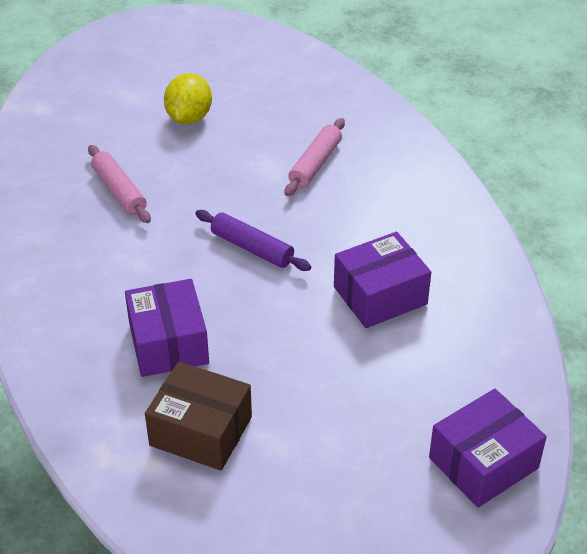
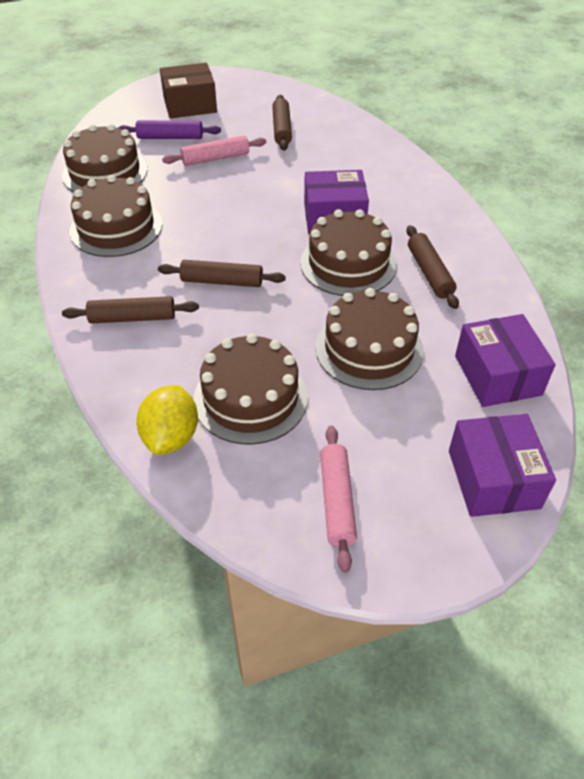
brown cake: 0 -> 5
brown rolling pin: 0 -> 4

